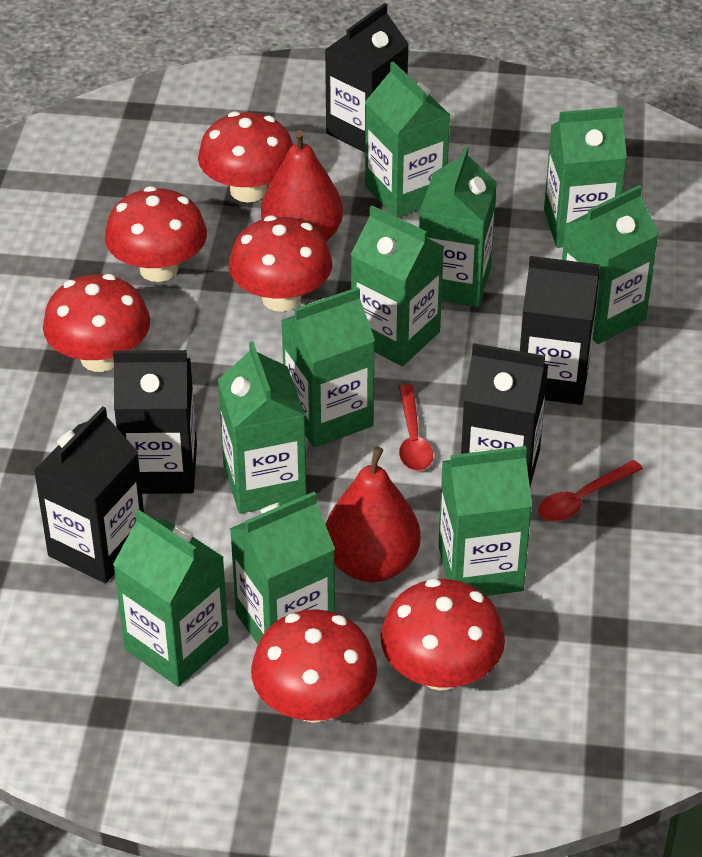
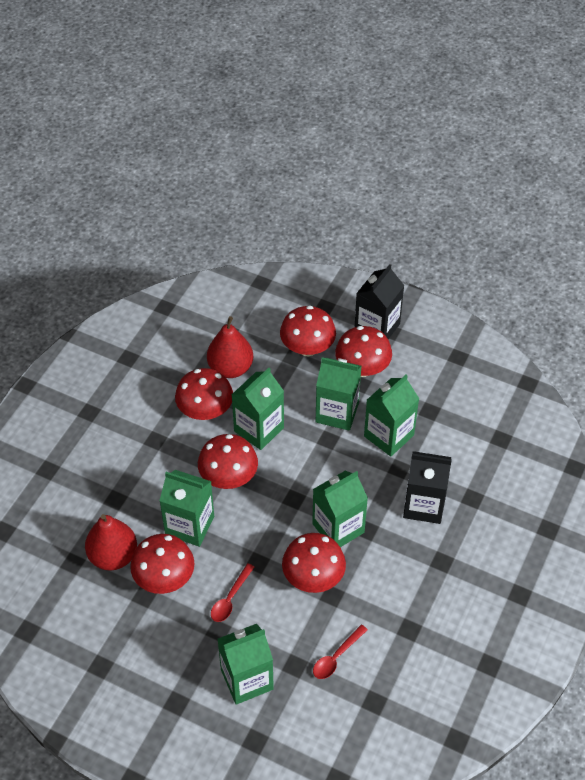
black carton: 5 -> 2
green carton: 10 -> 6

